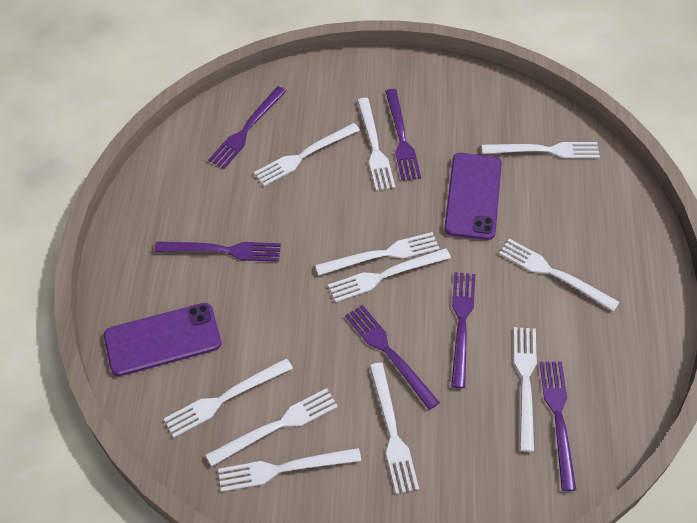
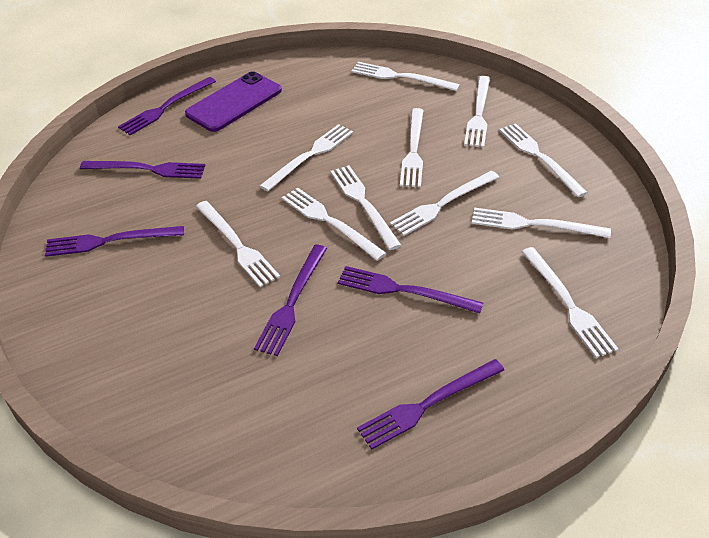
purple phone: 2 -> 1

